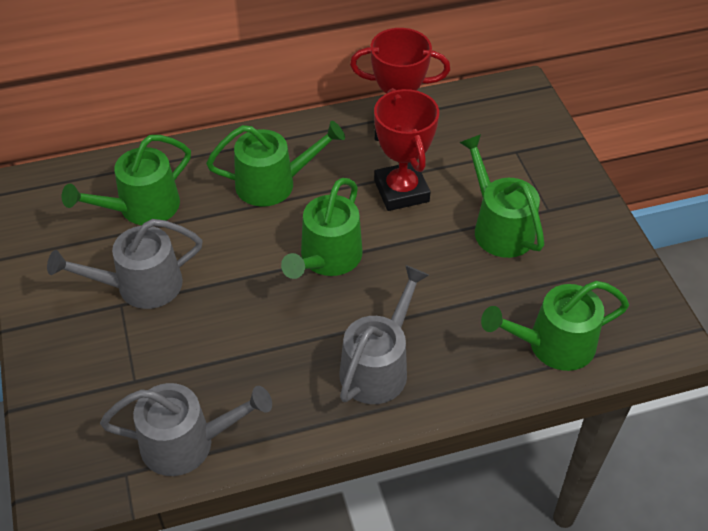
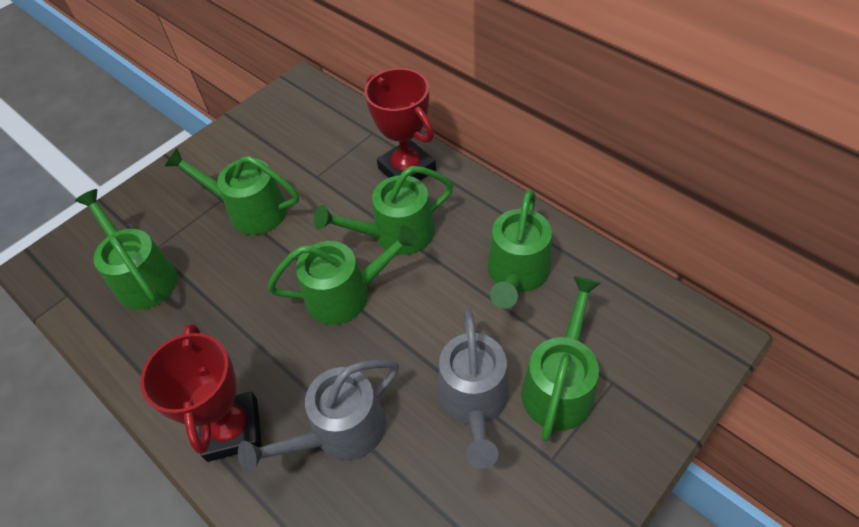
green watering can: 5 -> 6
grey watering can: 3 -> 2

